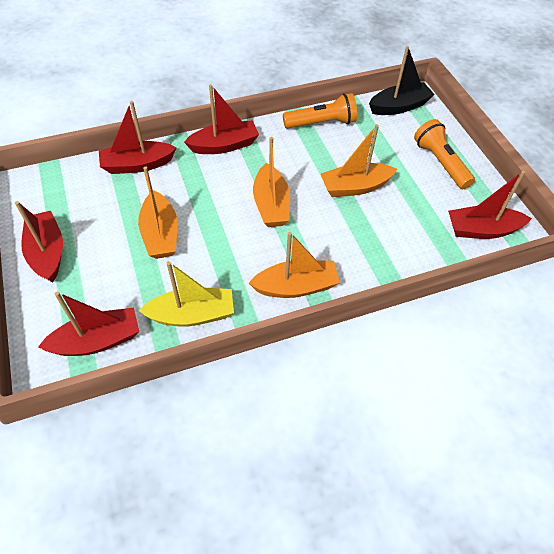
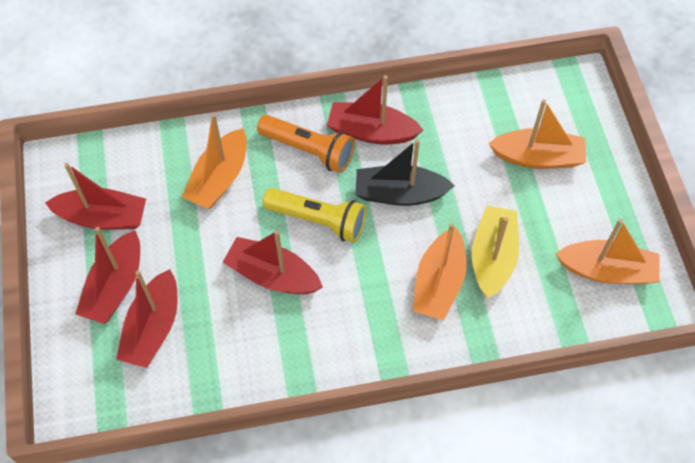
orange flashlight: 2 -> 1
yellow flashlight: 0 -> 1

